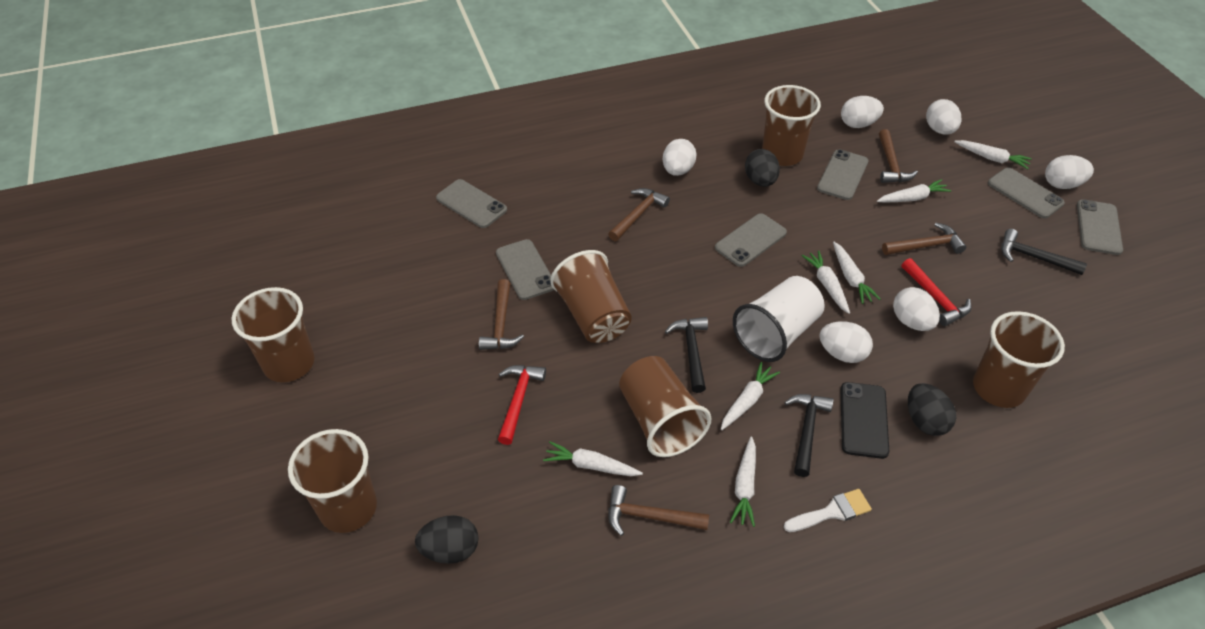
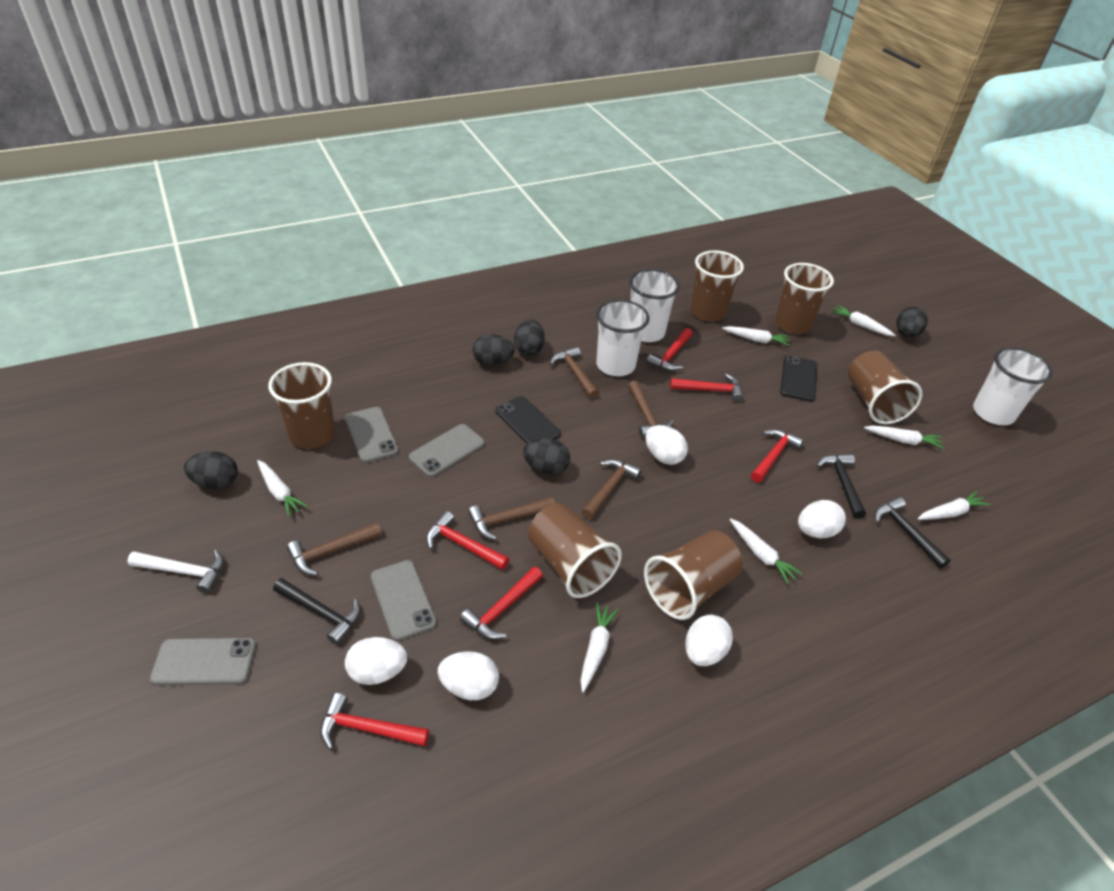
black egg: 3 -> 5
black phone: 1 -> 2
grey phone: 6 -> 4
red hammer: 2 -> 6
white brush: 1 -> 0
white cup: 1 -> 3
white egg: 6 -> 5
white hammer: 0 -> 1

